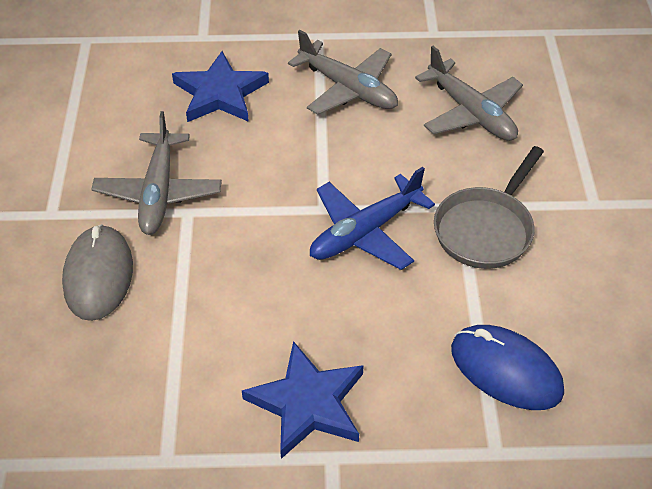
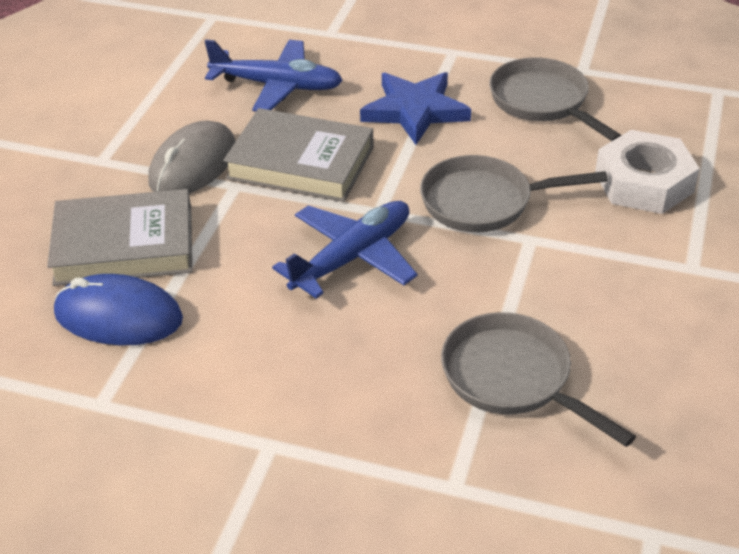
blue plane: 1 -> 2
blue star: 2 -> 1
grey book: 0 -> 2
grey pan: 1 -> 3
grey plane: 3 -> 0
white nut: 0 -> 1

